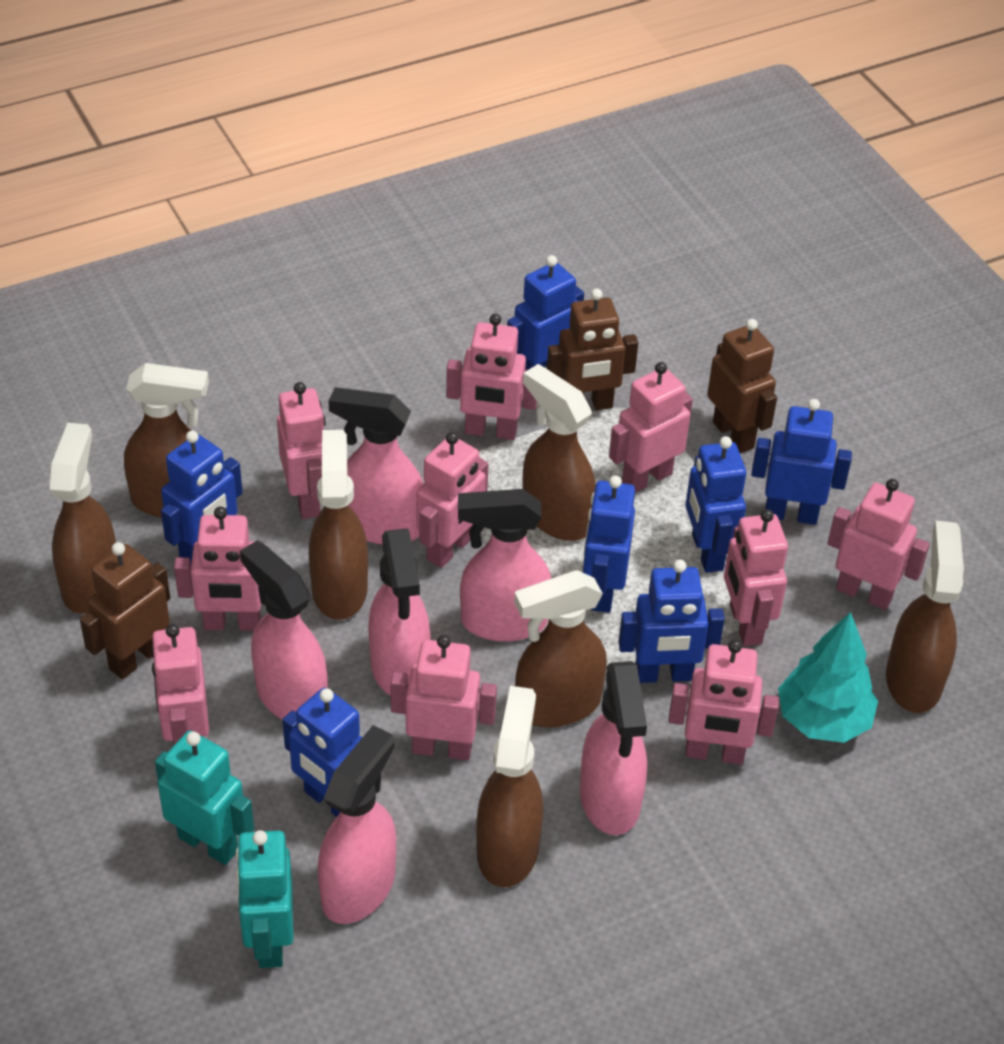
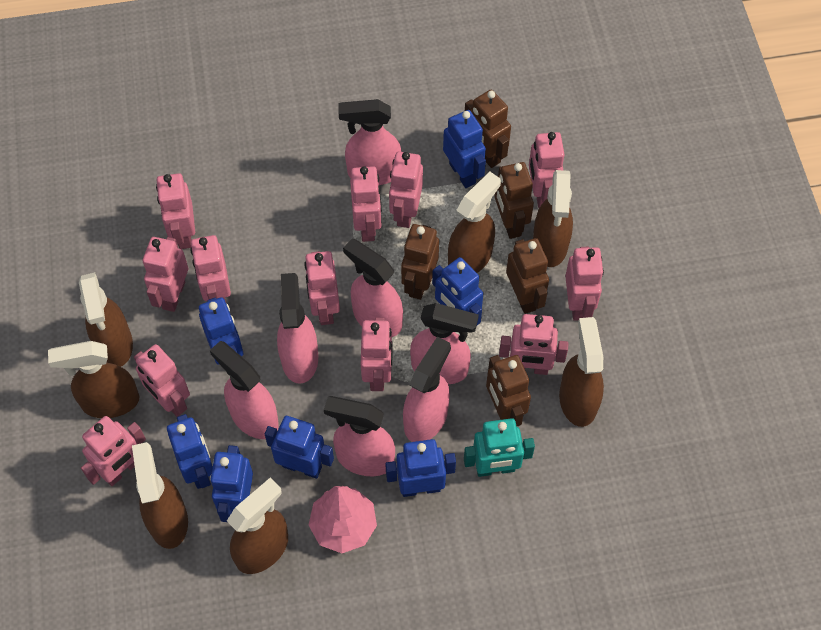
brown robot: 3 -> 5
pink robot: 10 -> 12
pink spray bottle: 6 -> 7
pink tree: 0 -> 1
turquoise robot: 2 -> 1
turquoise tree: 1 -> 0

